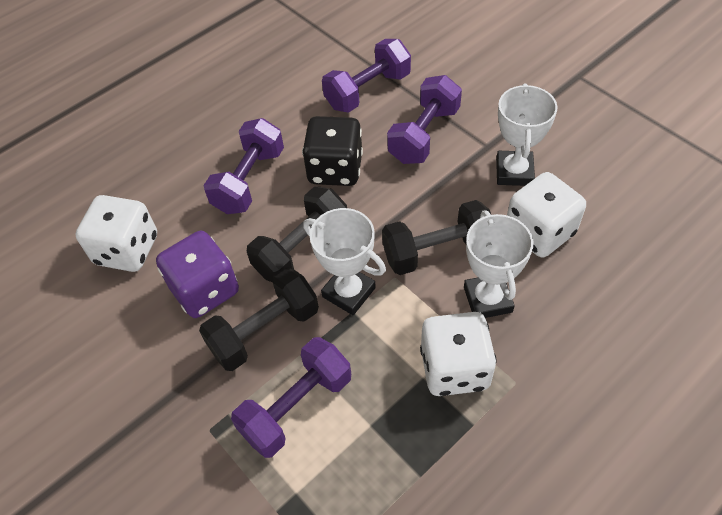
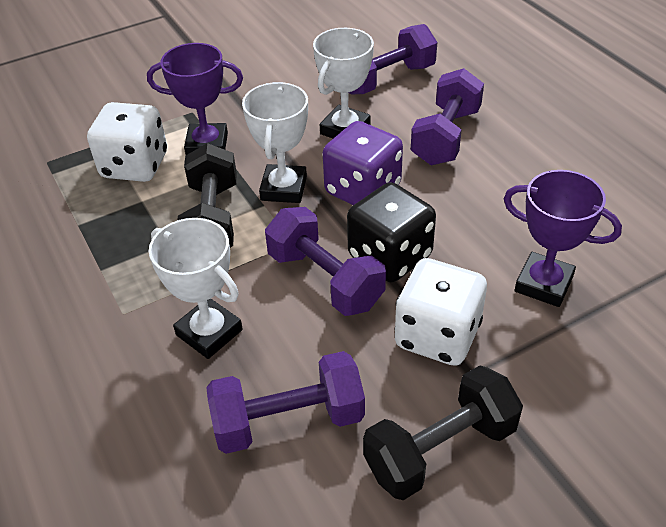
black dumbbell: 3 -> 2
purple trophy: 0 -> 2
white dice: 3 -> 2

